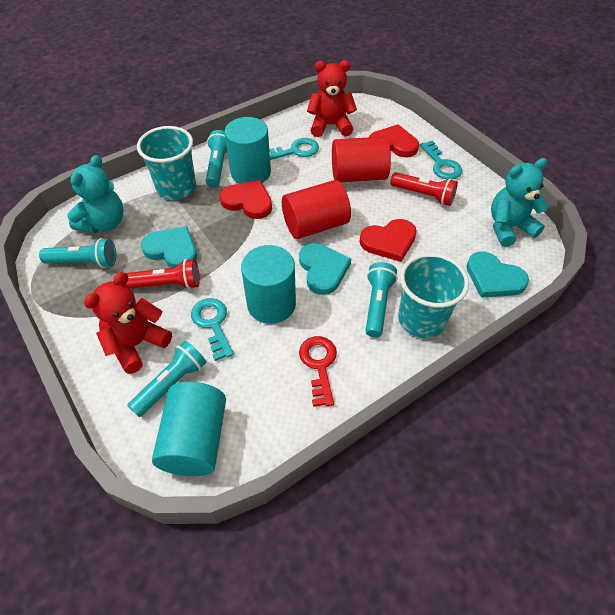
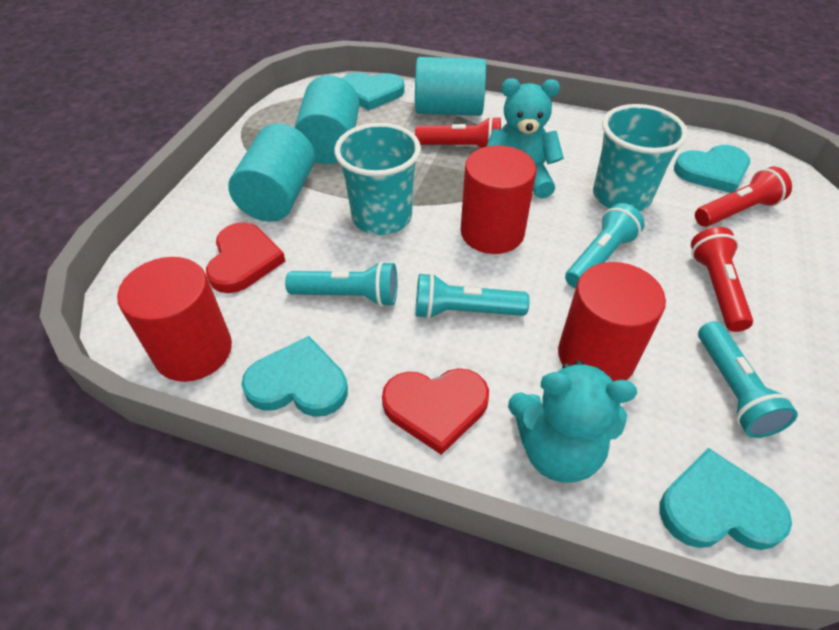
red cylinder: 2 -> 3
red flashlight: 2 -> 3
red heart: 3 -> 2
red key: 1 -> 0
red teddy bear: 2 -> 0
turquoise heart: 3 -> 4
turquoise key: 3 -> 0

